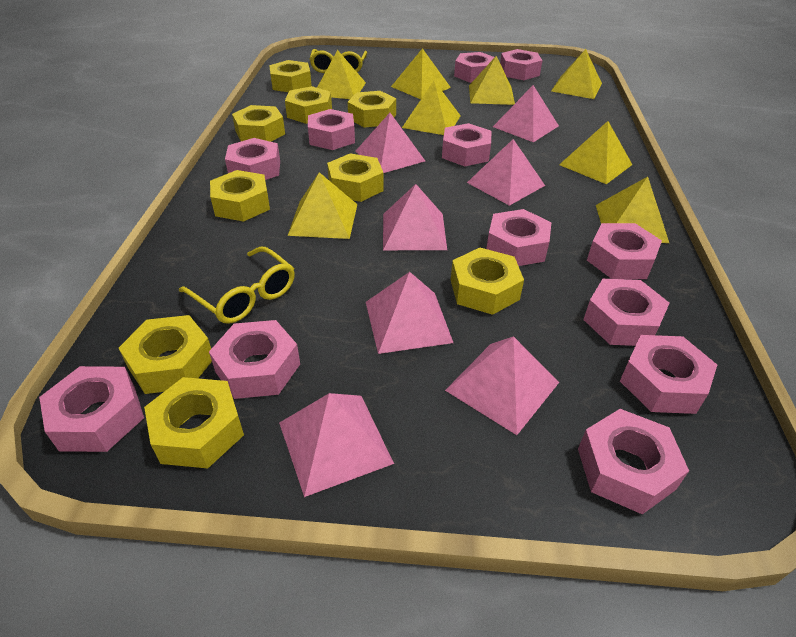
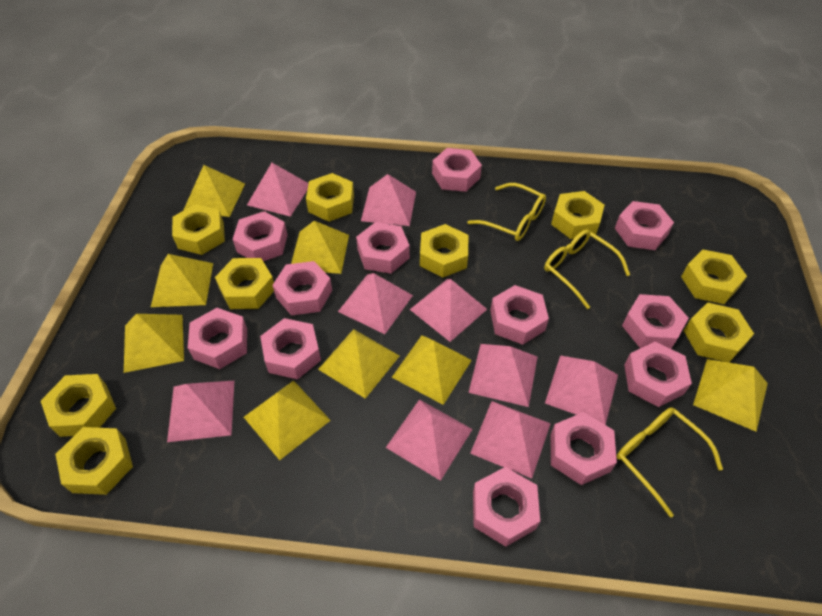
pink pyramid: 7 -> 9
yellow glasses: 2 -> 3

